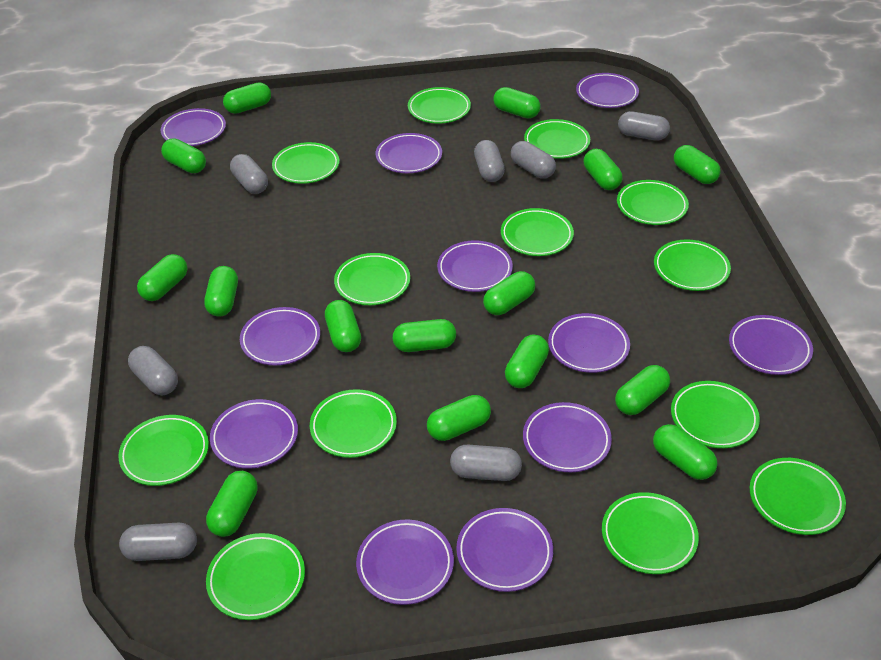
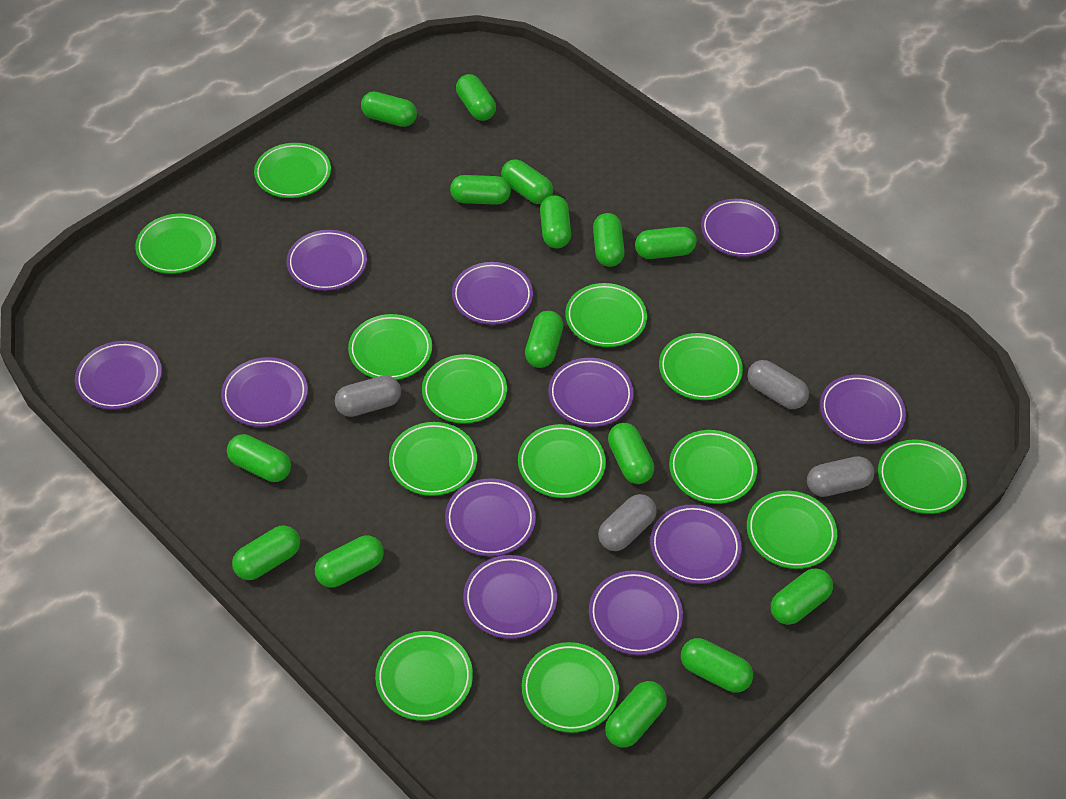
grey capsule: 7 -> 4

